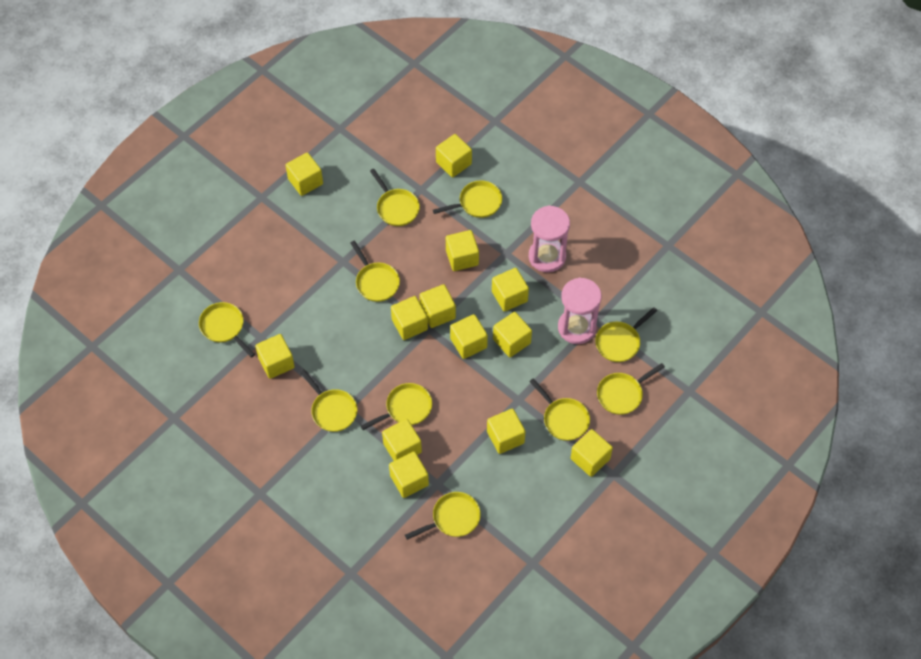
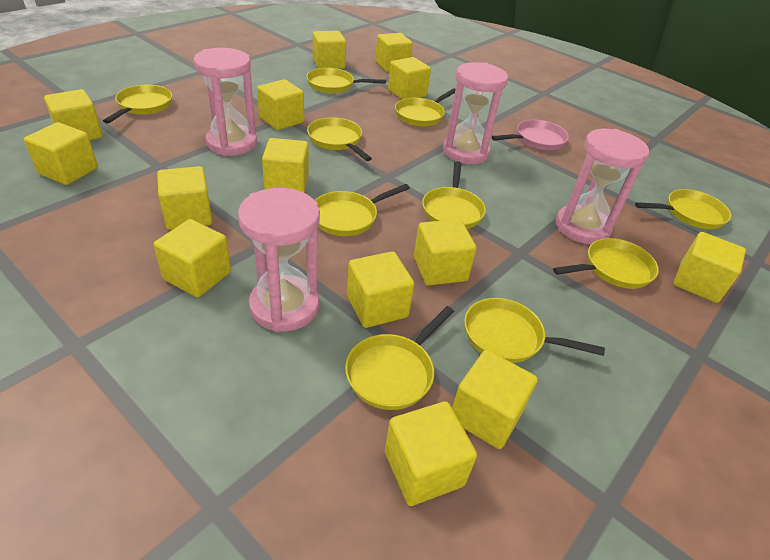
pink hourglass: 2 -> 4
pink pan: 0 -> 1
yellow cube: 13 -> 14

